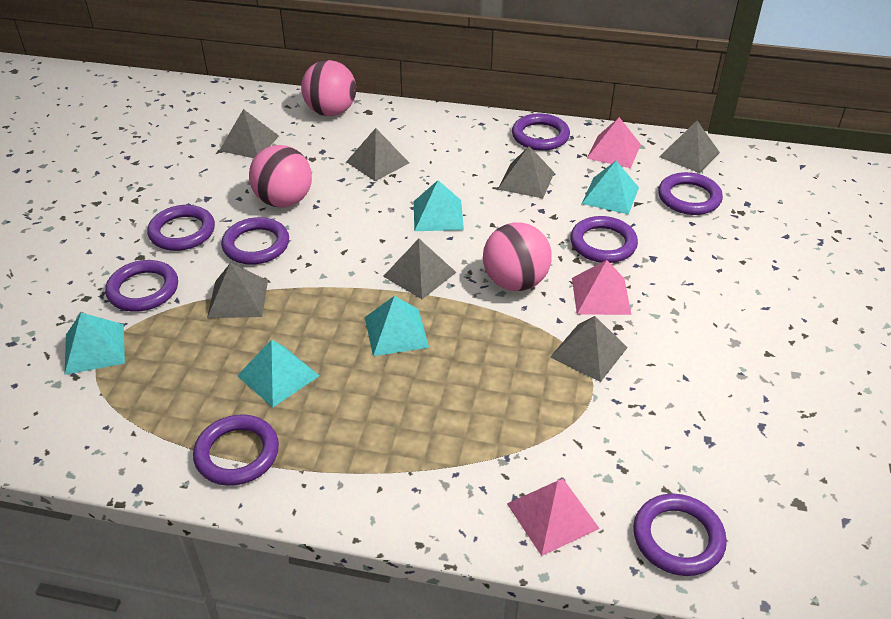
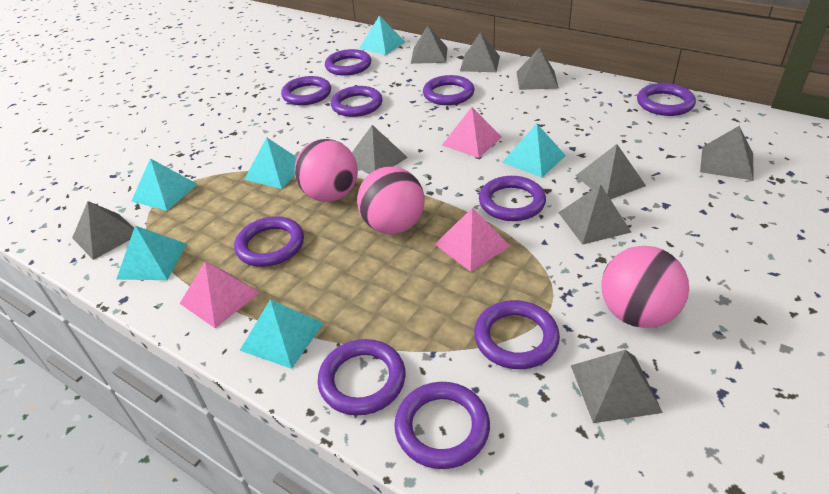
grey pyramid: 7 -> 9
purple ring: 8 -> 10
turquoise pyramid: 5 -> 6

